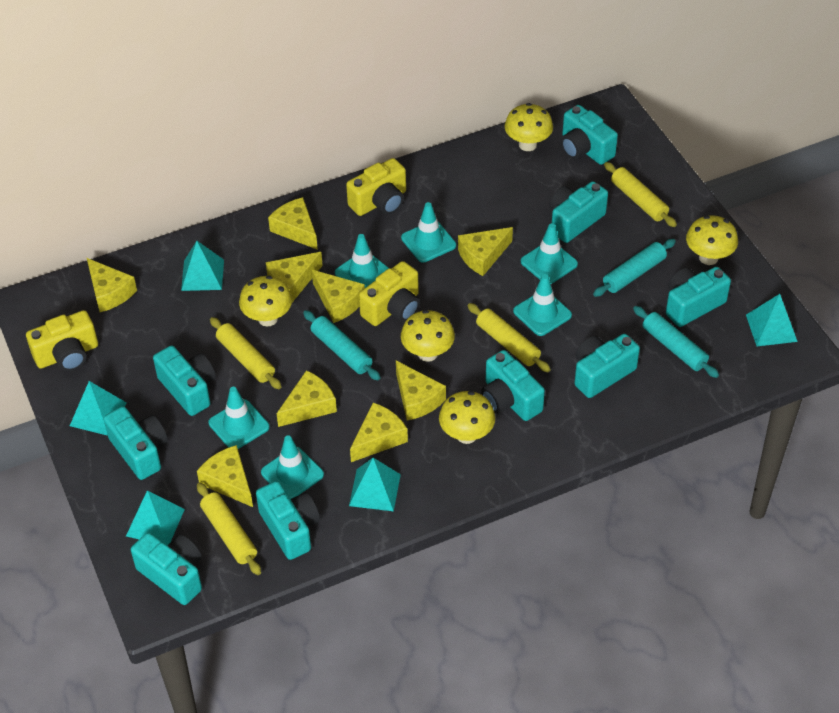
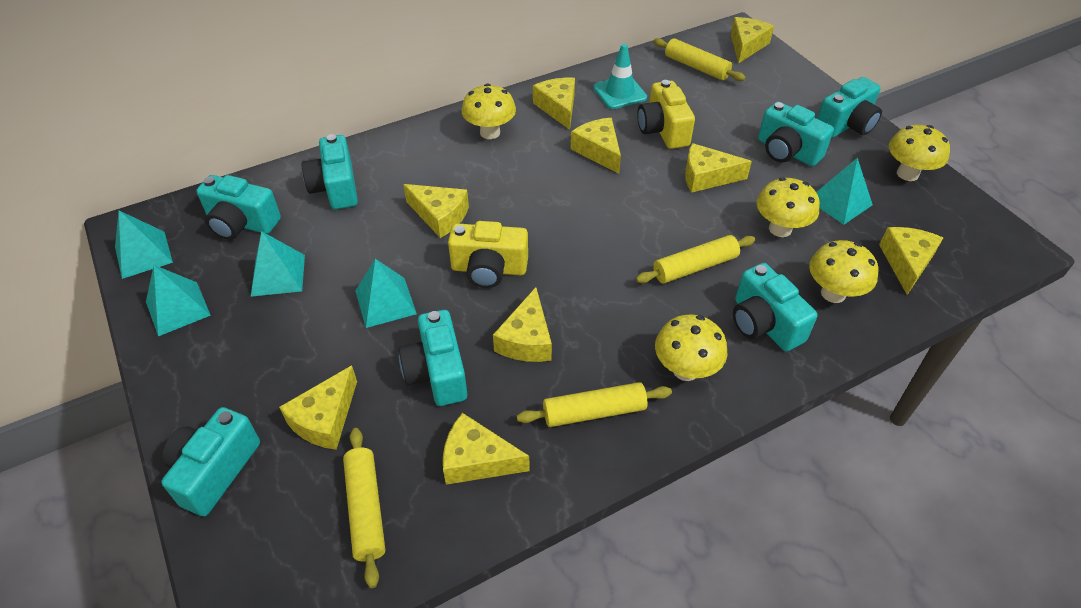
turquoise camera: 9 -> 7
turquoise rolling pin: 3 -> 0
turquoise traffic cone: 6 -> 1
yellow camera: 3 -> 2

